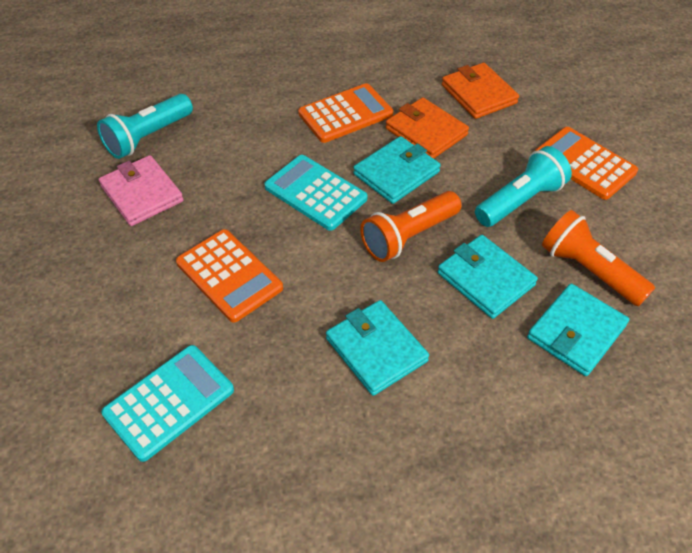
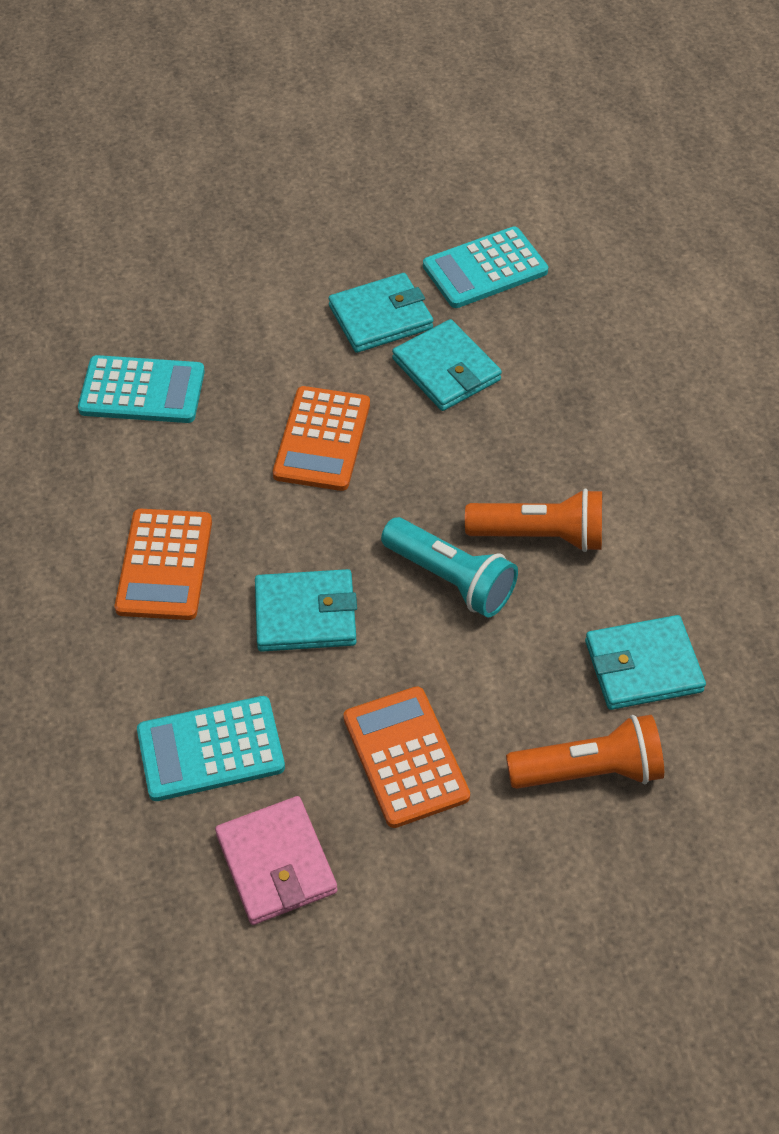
orange wallet: 2 -> 0
turquoise calculator: 2 -> 3
turquoise flashlight: 2 -> 1

